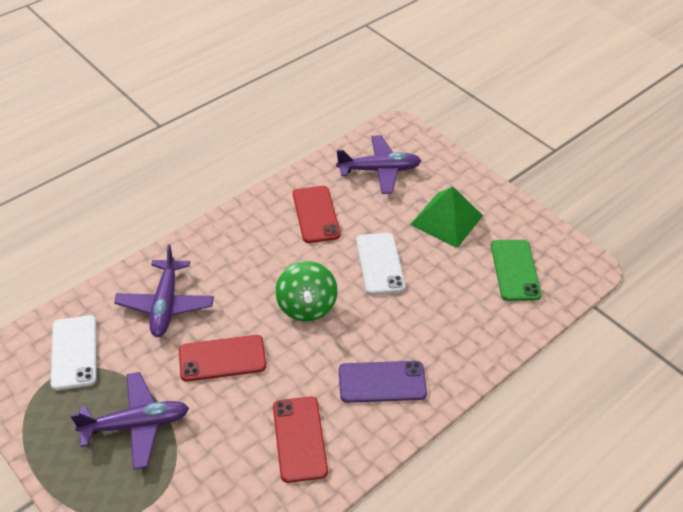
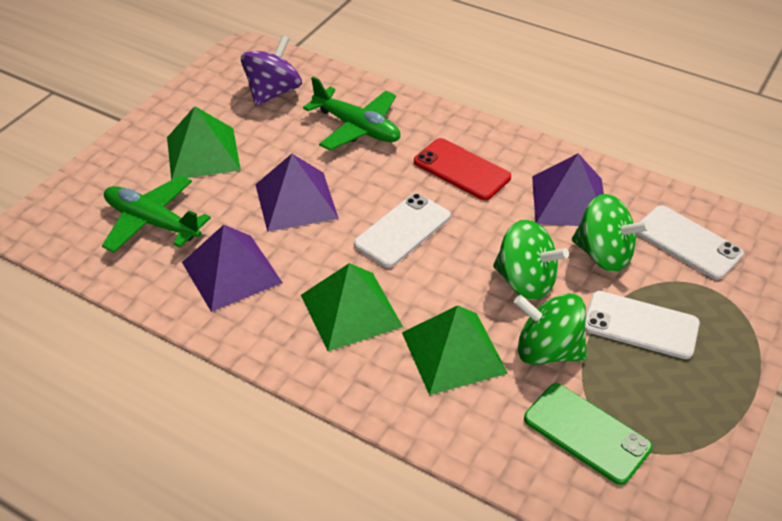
green plane: 0 -> 2
green pyramid: 1 -> 3
green spinning top: 1 -> 3
purple phone: 1 -> 0
purple plane: 3 -> 0
purple pyramid: 0 -> 3
purple spinning top: 0 -> 1
red phone: 3 -> 1
white phone: 2 -> 3

